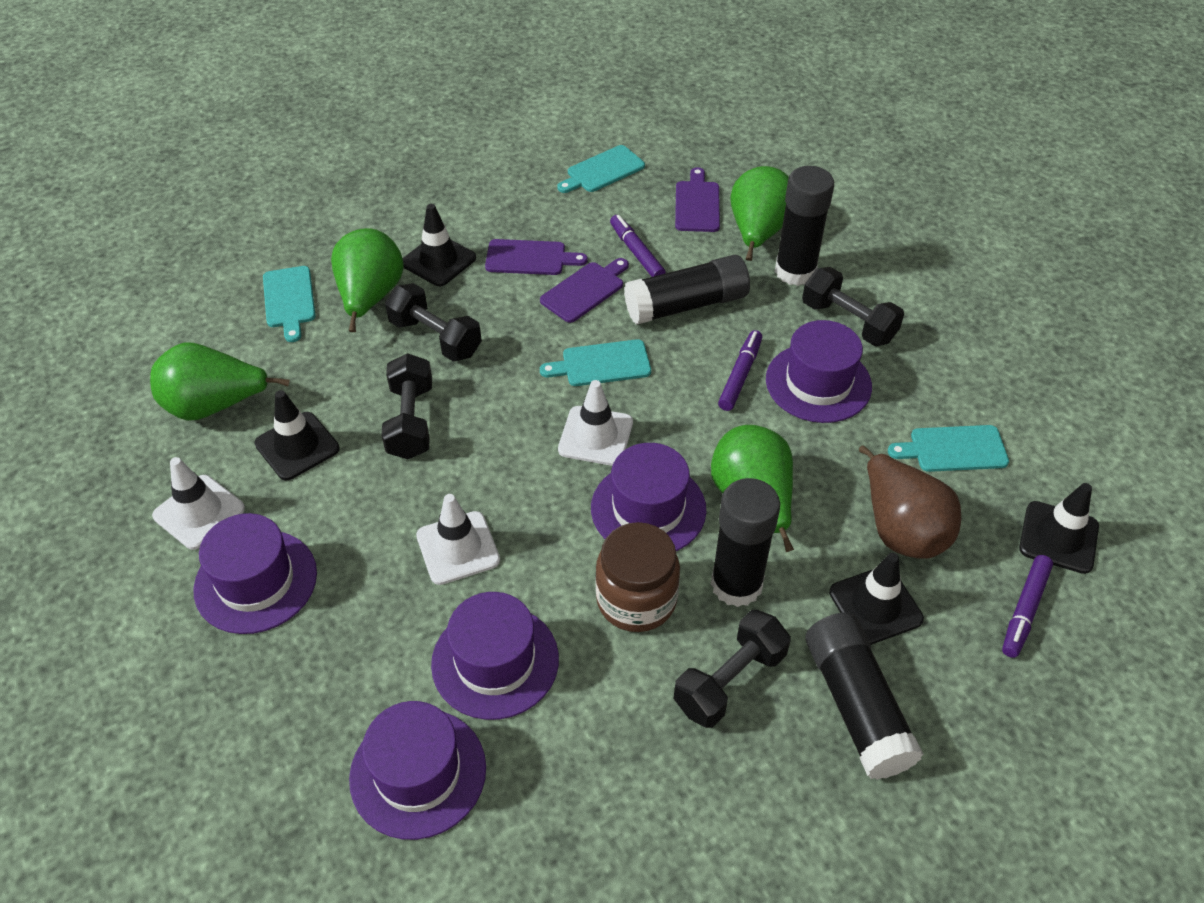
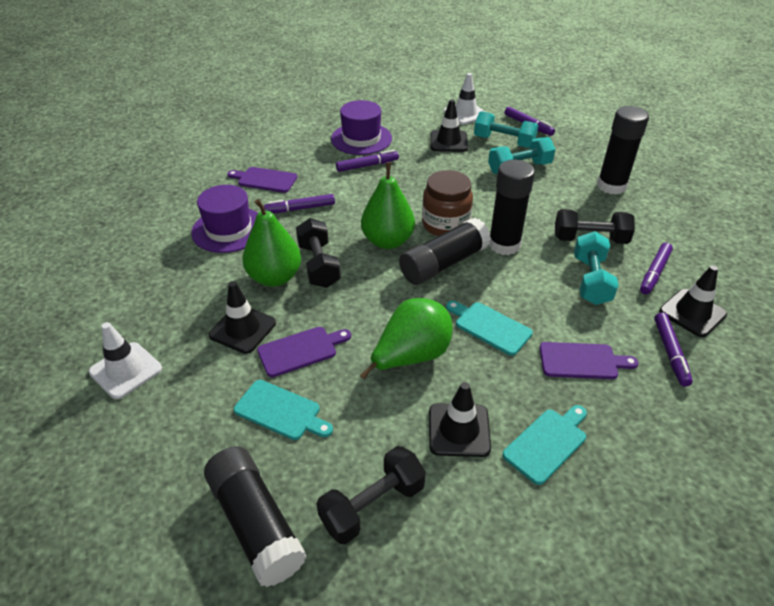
black dumbbell: 4 -> 3
brown pear: 1 -> 0
green pear: 4 -> 3
purple hat: 5 -> 2
purple marker: 3 -> 5
turquoise cutting board: 4 -> 3
turquoise dumbbell: 0 -> 3
white traffic cone: 3 -> 2

